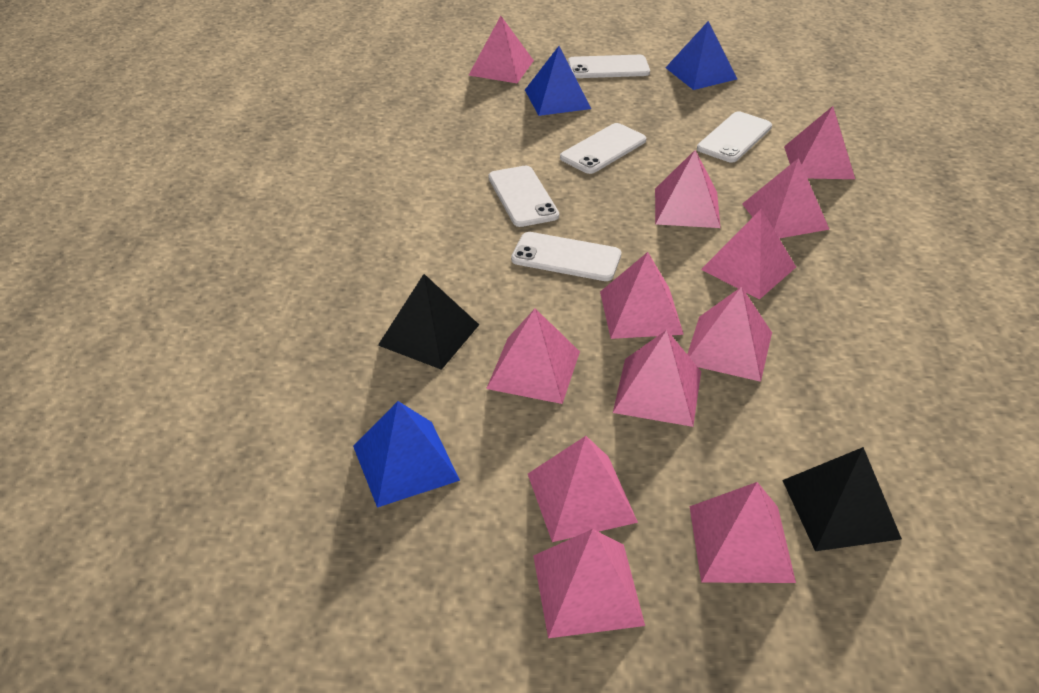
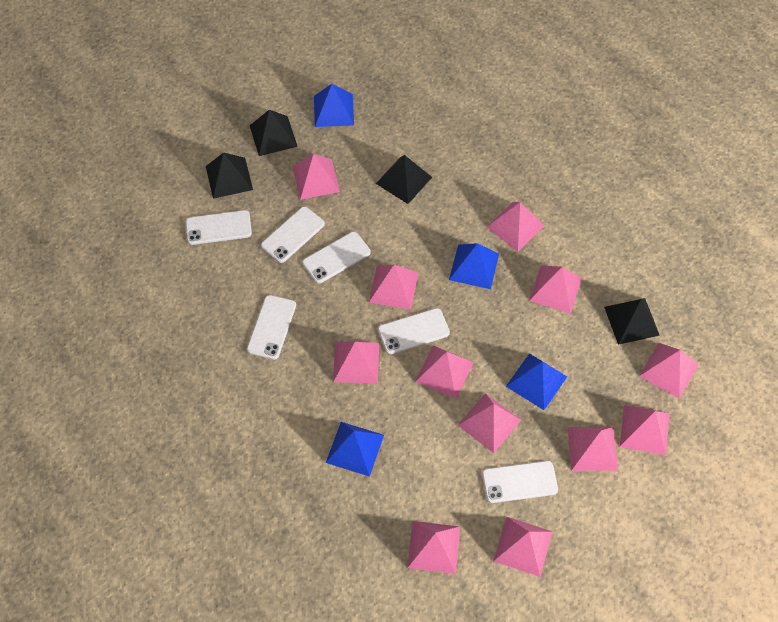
black pyramid: 2 -> 4
blue pyramid: 3 -> 4
white phone: 5 -> 6

